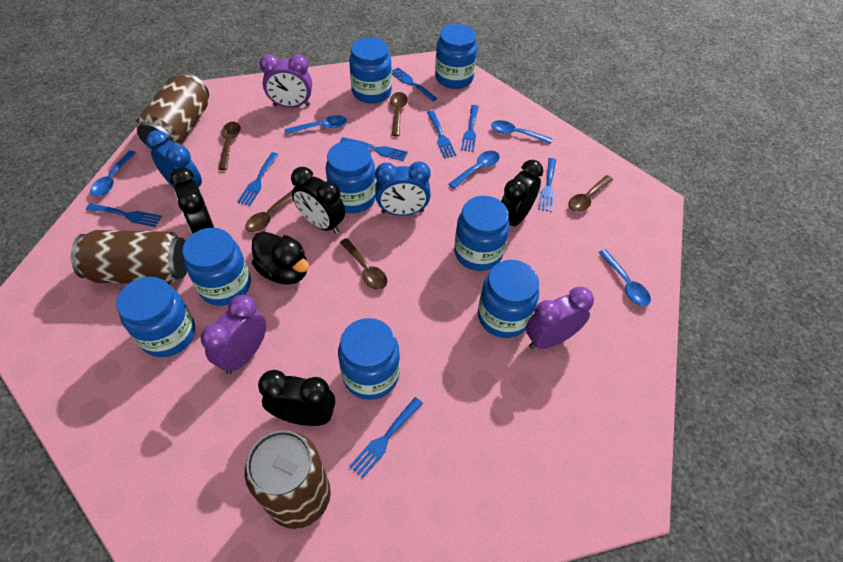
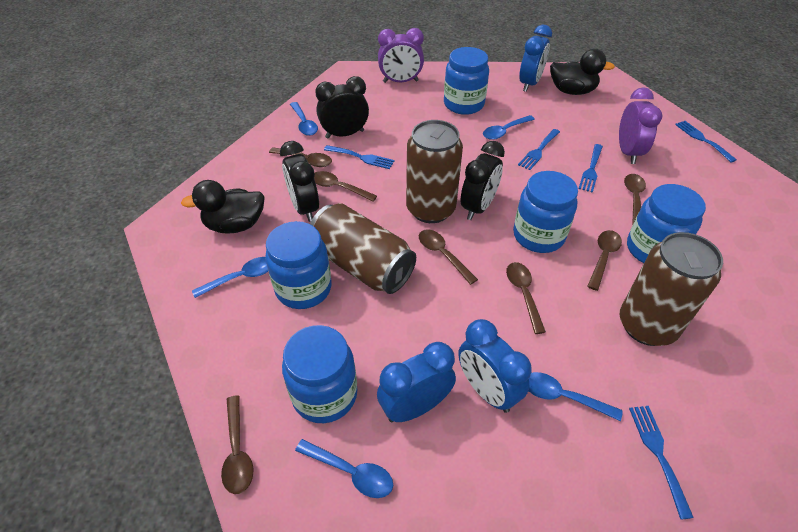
black clock: 4 -> 3
black duck: 1 -> 2
blue clock: 2 -> 3
blue fork: 8 -> 5
blue jar: 8 -> 5
brown spoon: 5 -> 7
purple clock: 3 -> 2

